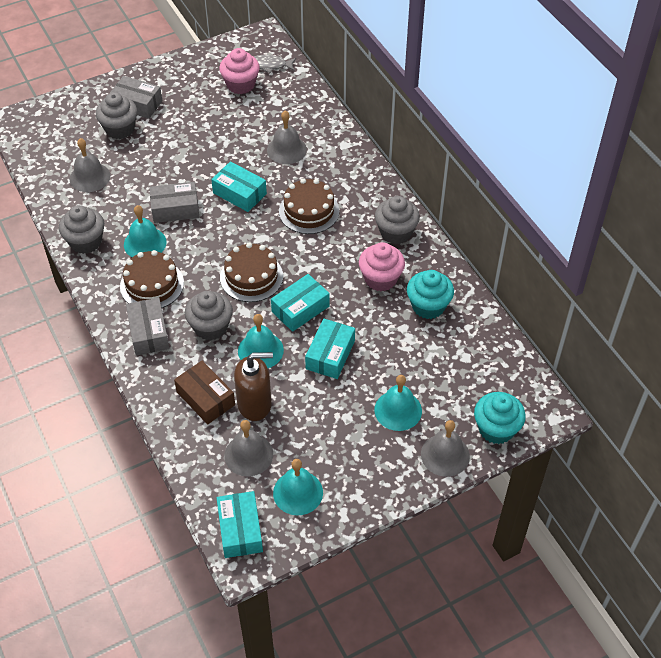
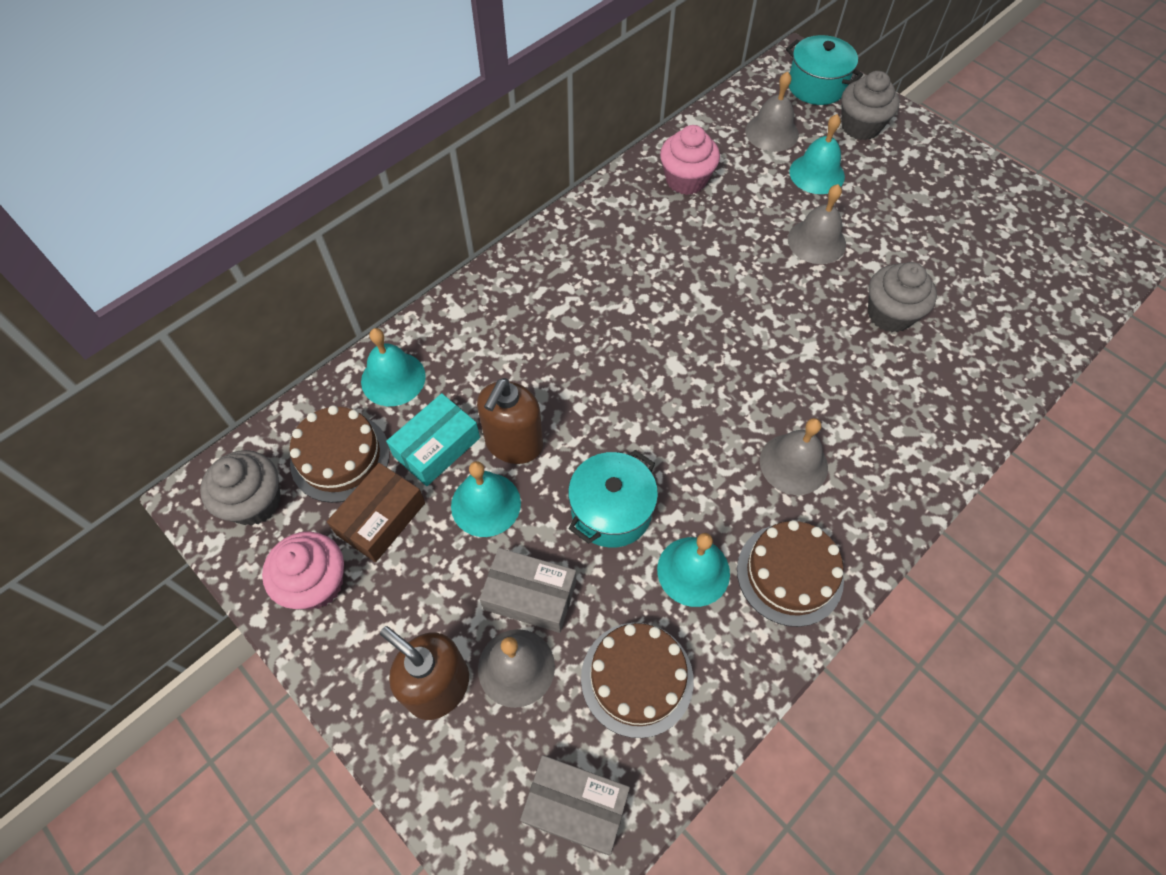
brown soap dispenser: 1 -> 2
grey box: 3 -> 2
grey cupcake: 4 -> 3
grey fish: 1 -> 0
turquoise box: 4 -> 1
turquoise cupcake: 2 -> 0
turquoise pot: 0 -> 2

